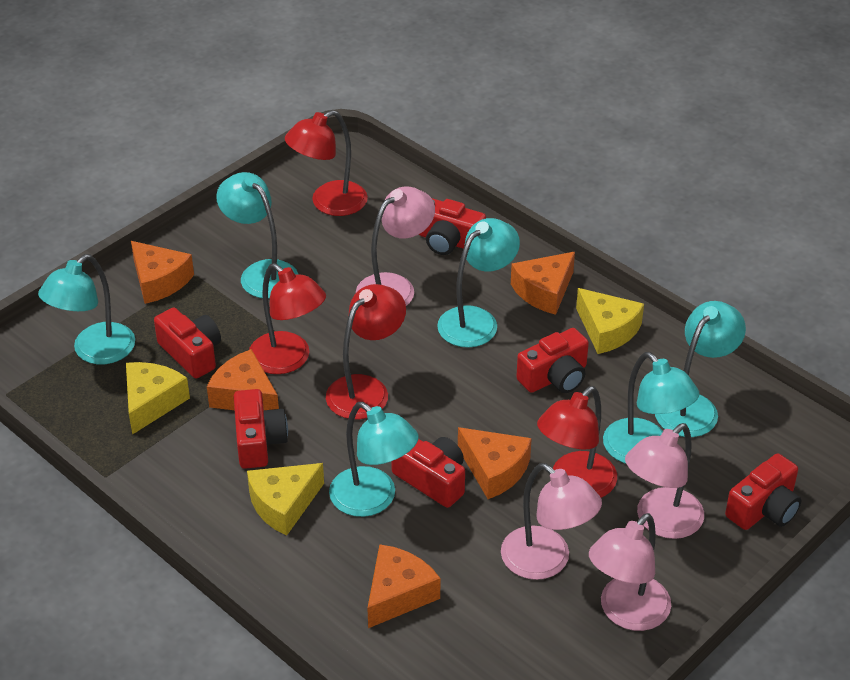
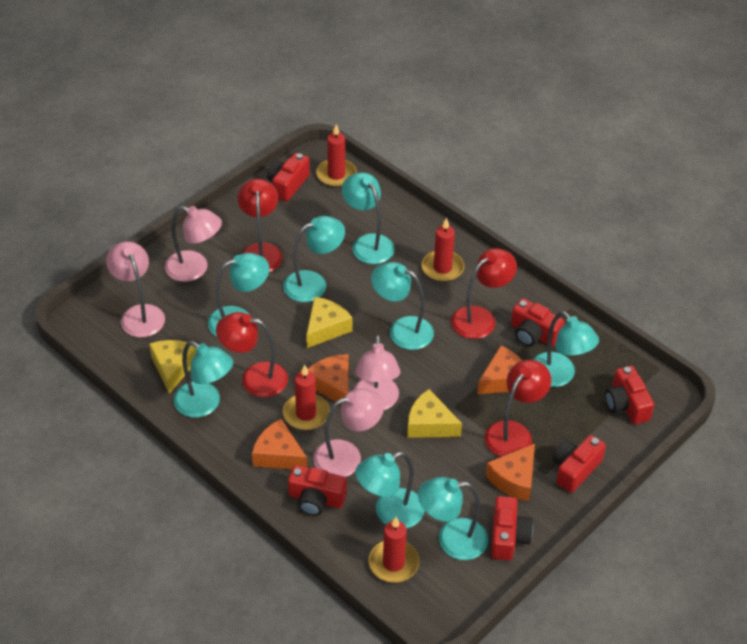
orange cheese: 5 -> 4
red candle: 0 -> 4
turquoise lamp: 6 -> 8

